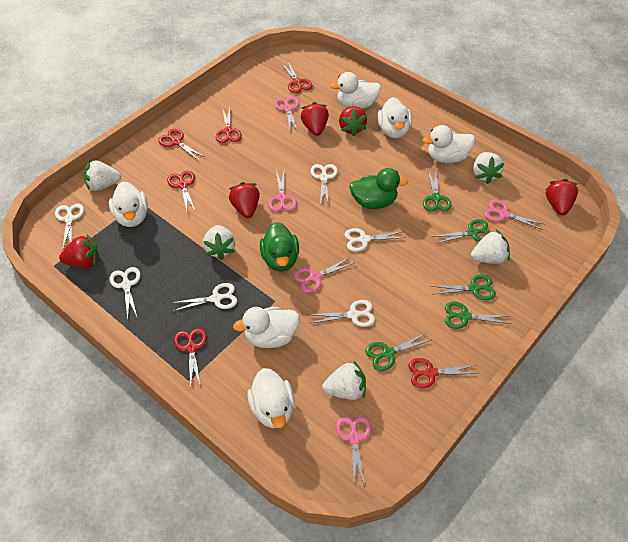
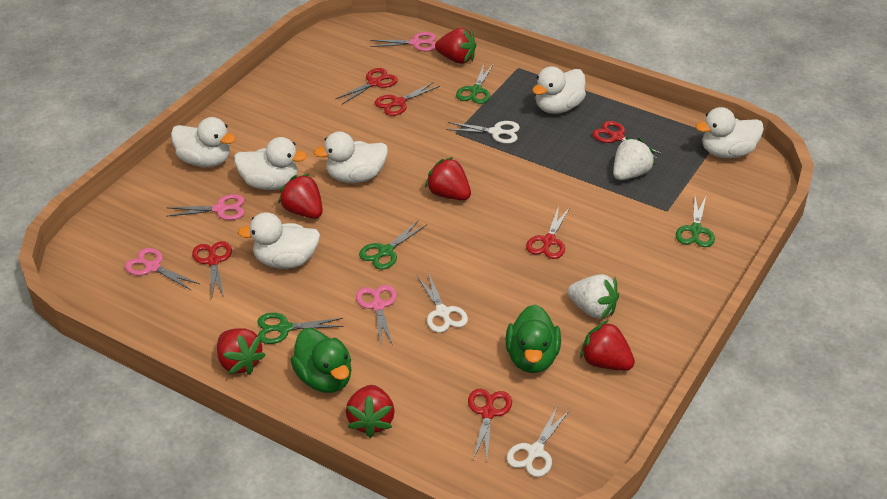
green scissors: 5 -> 4
pink scissors: 5 -> 4
red strawberry: 5 -> 6
white scissors: 6 -> 3
white strawberry: 5 -> 2

